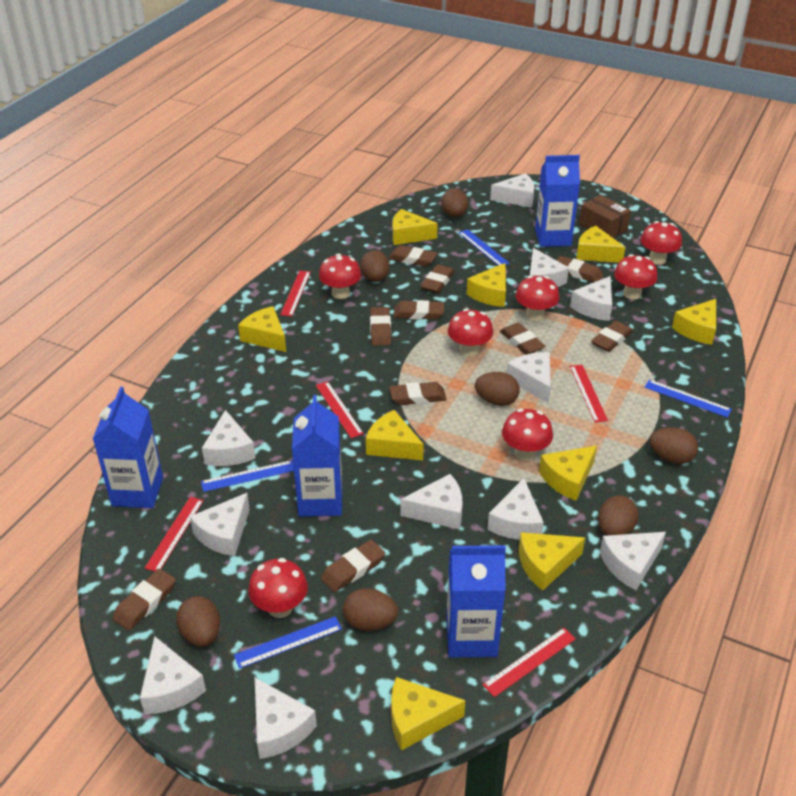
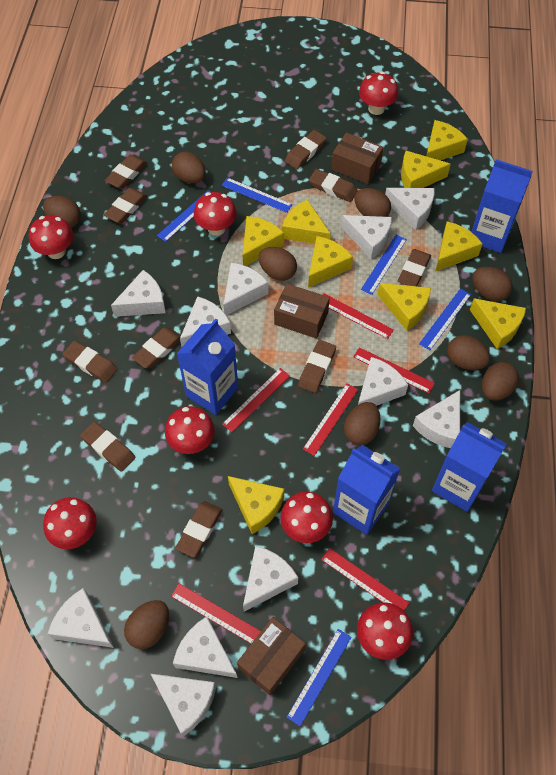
blue ruler: 4 -> 5
brown box: 1 -> 3
brown egg: 7 -> 9
red ruler: 5 -> 6

